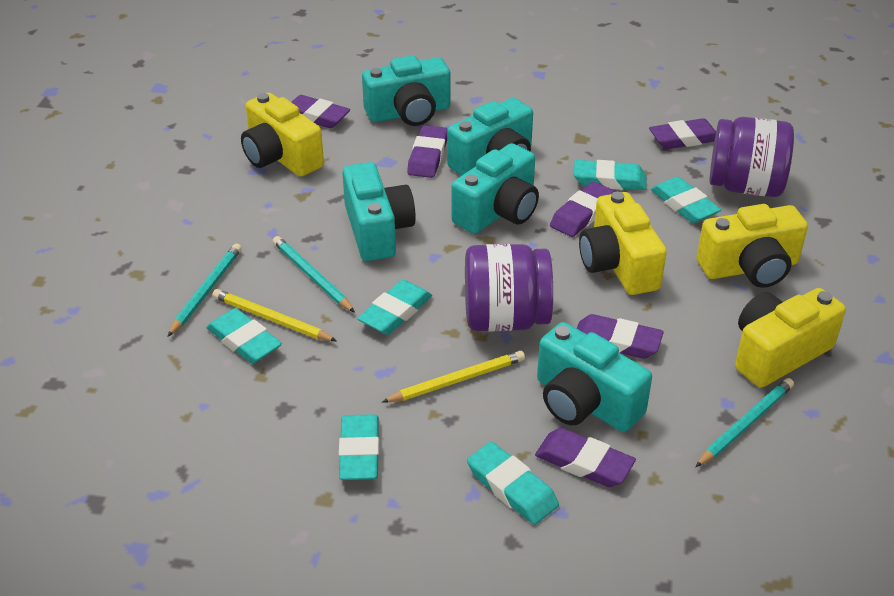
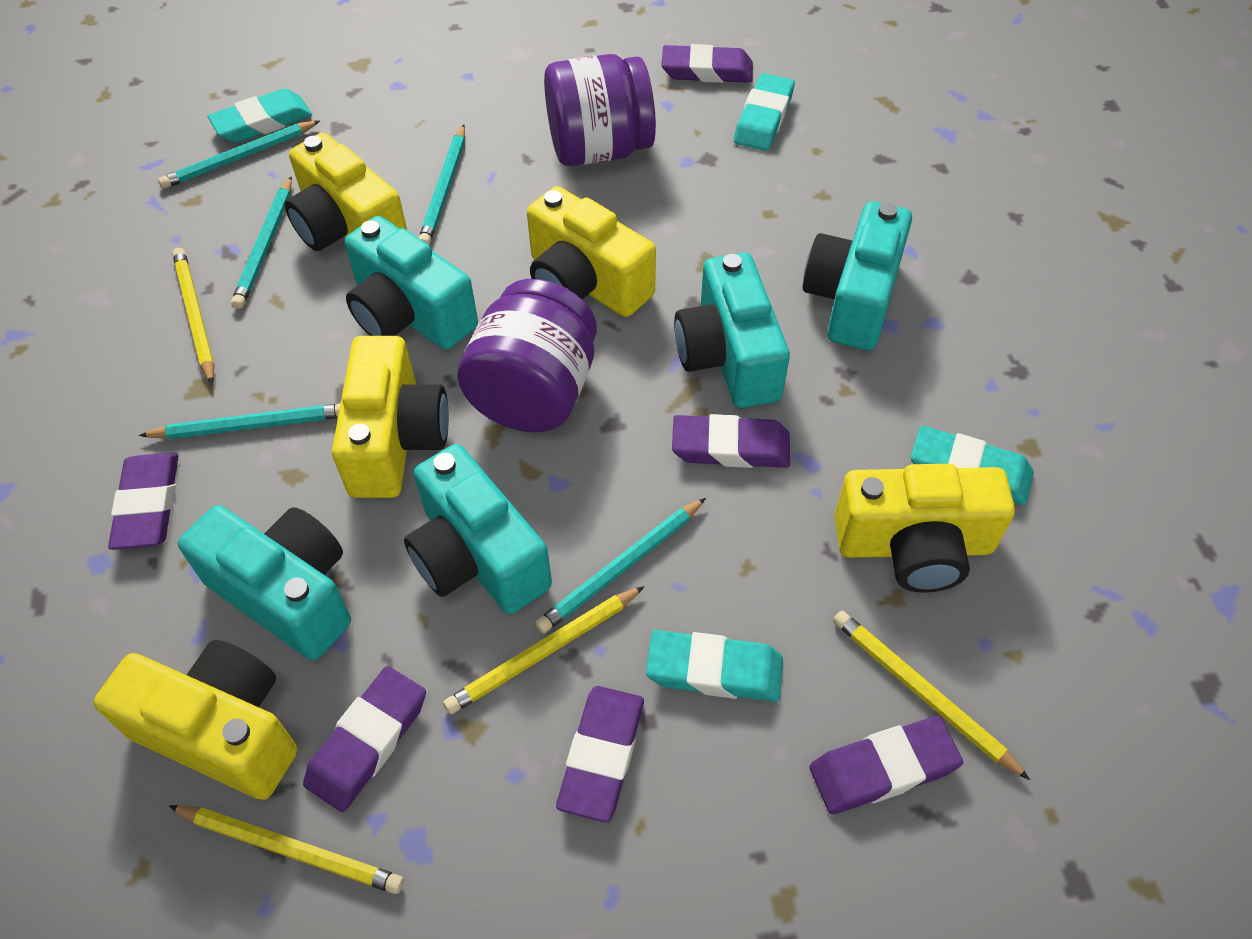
turquoise eraser: 6 -> 4
turquoise pencil: 3 -> 5
yellow camera: 4 -> 5
yellow pencil: 2 -> 4

